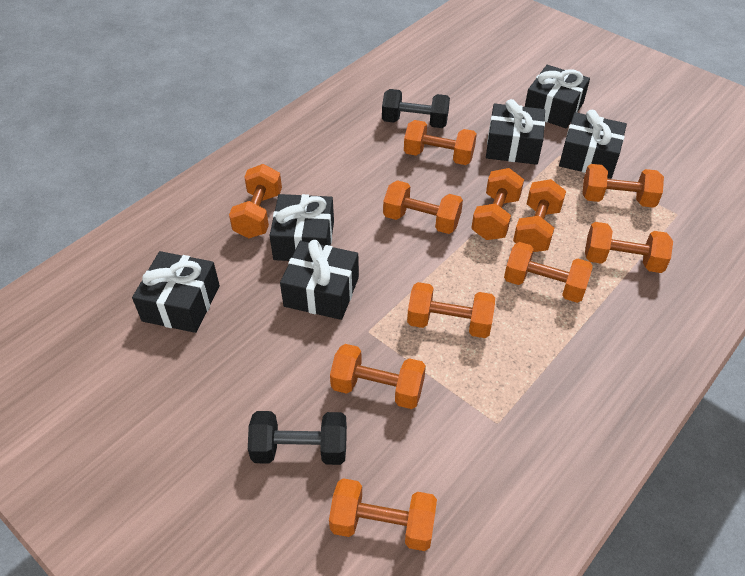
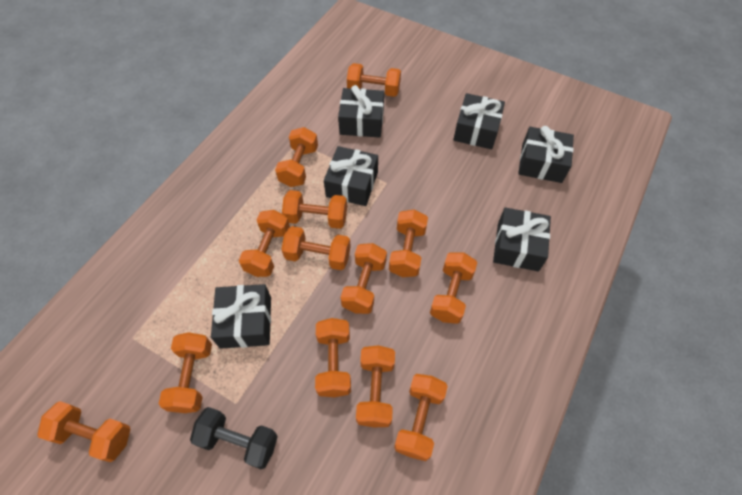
black dumbbell: 2 -> 1
orange dumbbell: 11 -> 13

